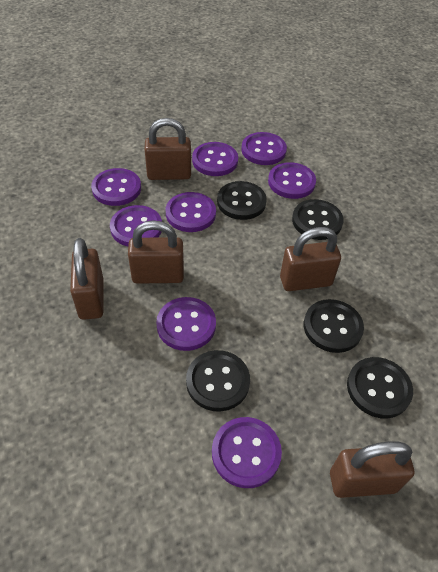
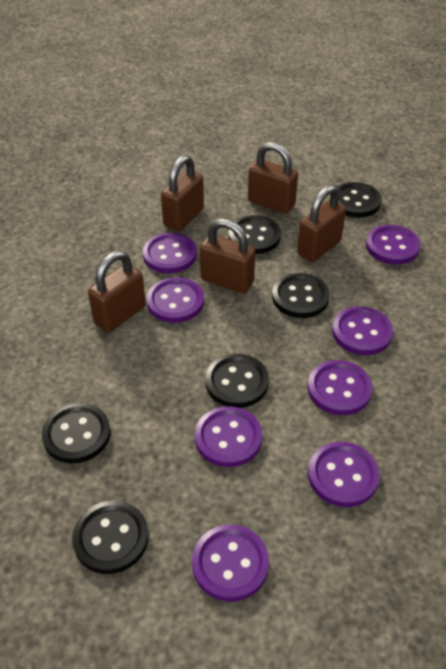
black button: 5 -> 6

